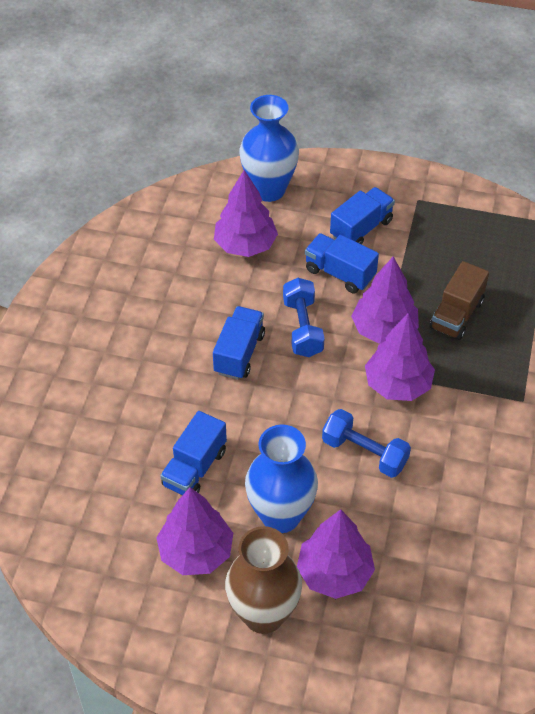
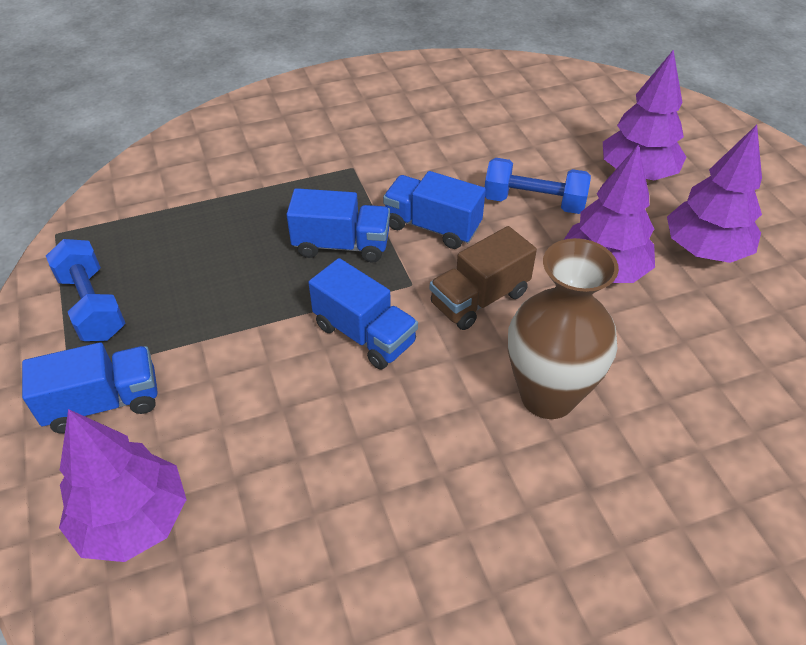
blue vase: 2 -> 0
purple tree: 5 -> 4

